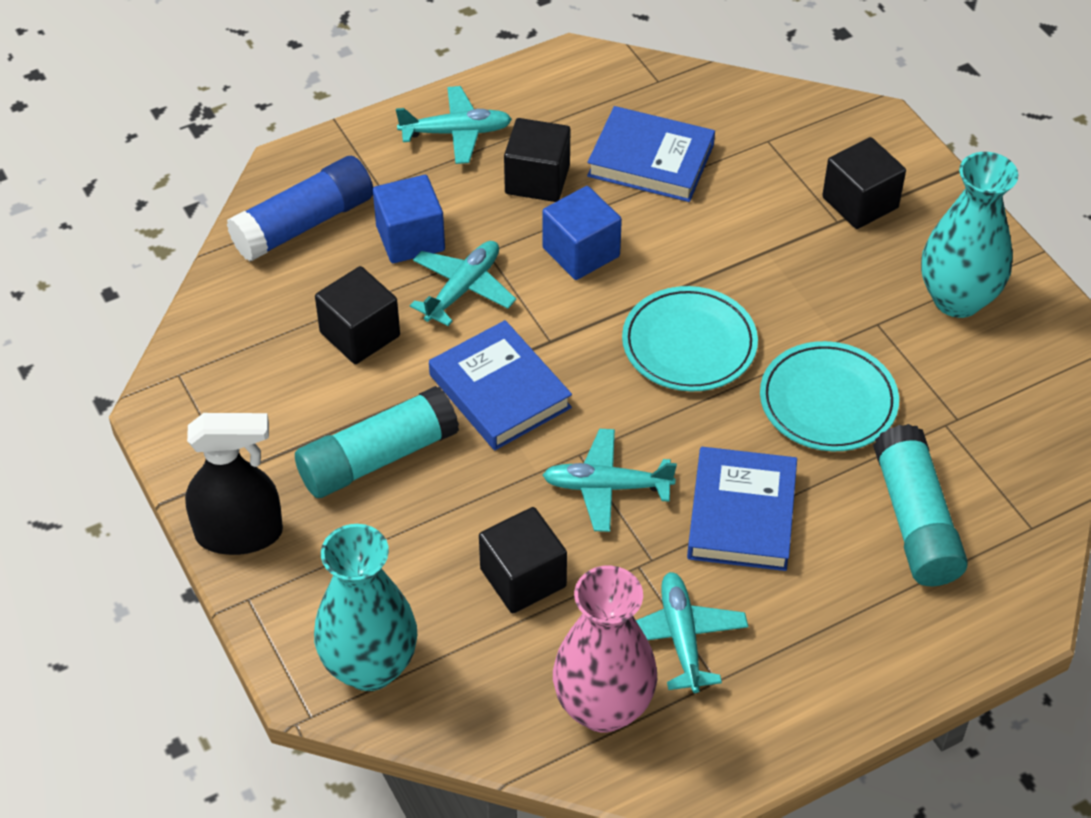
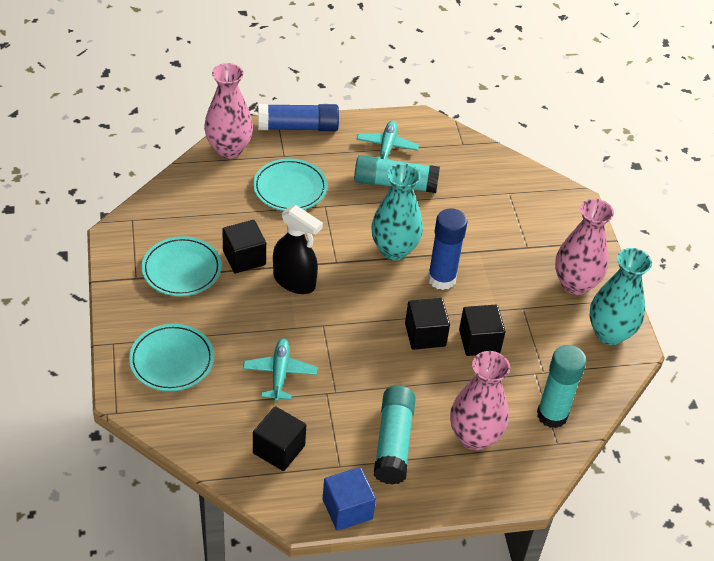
blue book: 3 -> 0
blue cube: 2 -> 1
blue glue stick: 1 -> 2
pink vase: 1 -> 3
turquoise glue stick: 2 -> 3
turquoise plane: 4 -> 2
turquoise plate: 2 -> 3

